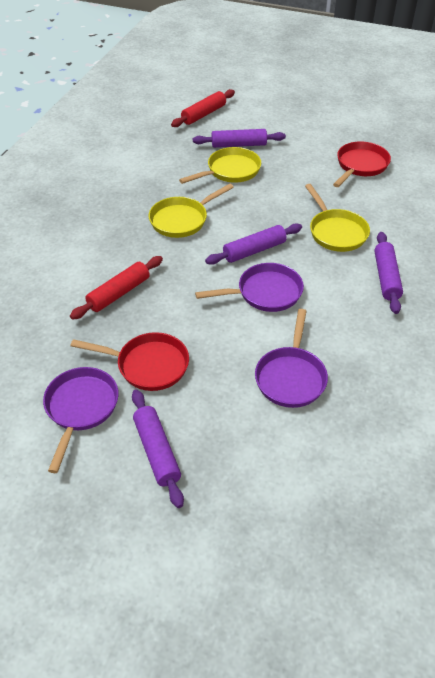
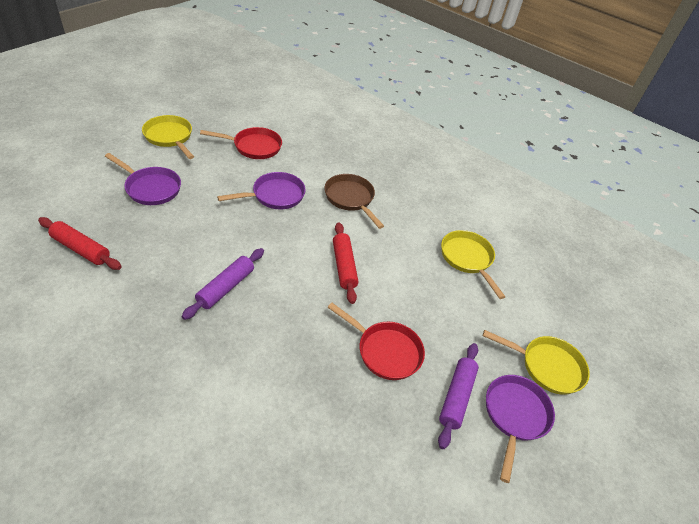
brown pan: 0 -> 1
purple rolling pin: 4 -> 2

